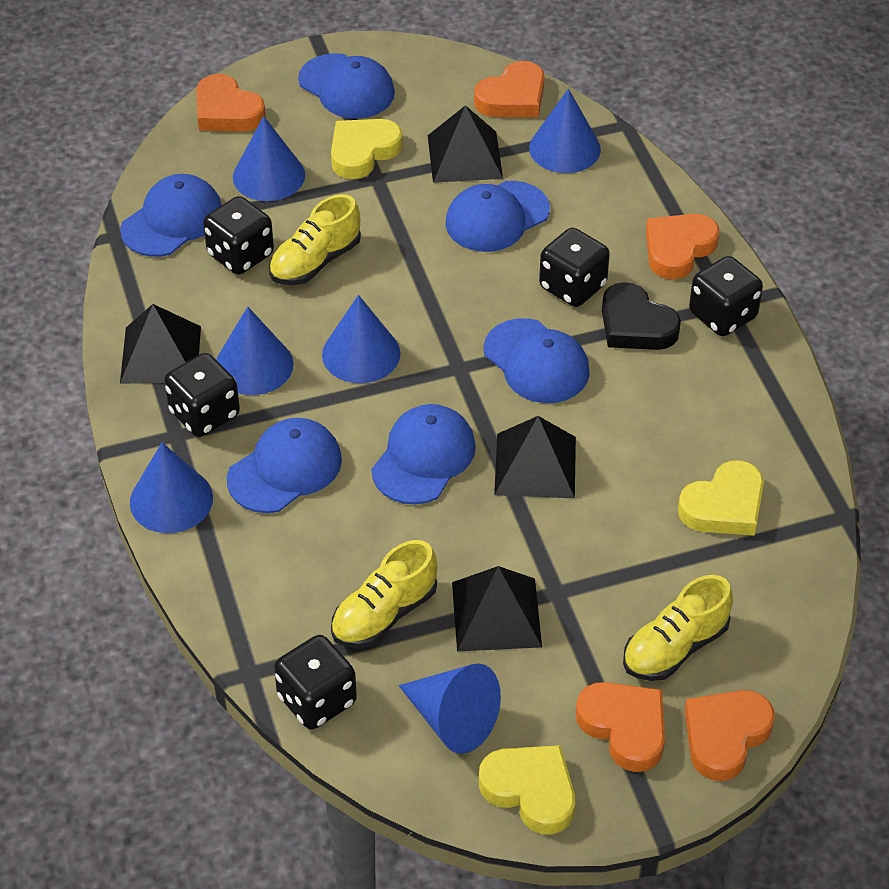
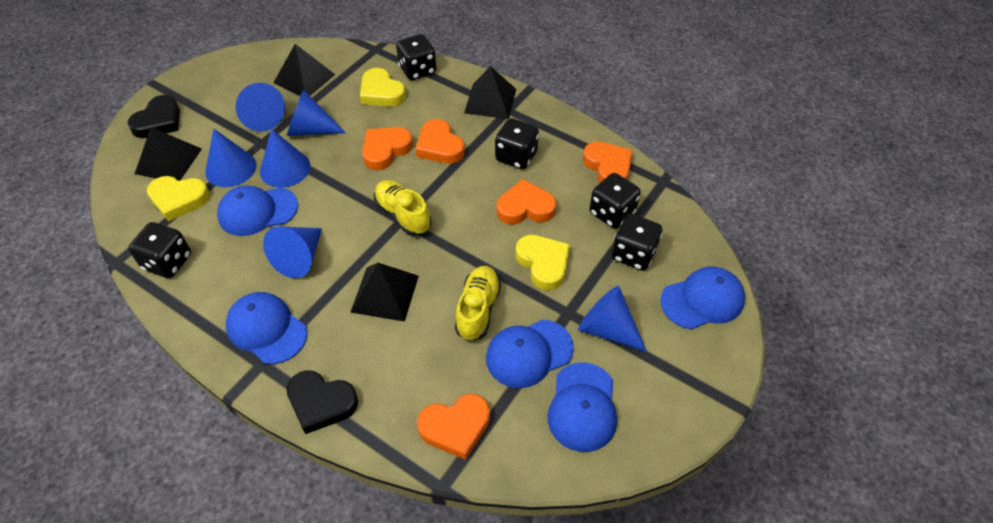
black heart: 1 -> 2
blue cap: 6 -> 5
yellow shoe: 3 -> 2

